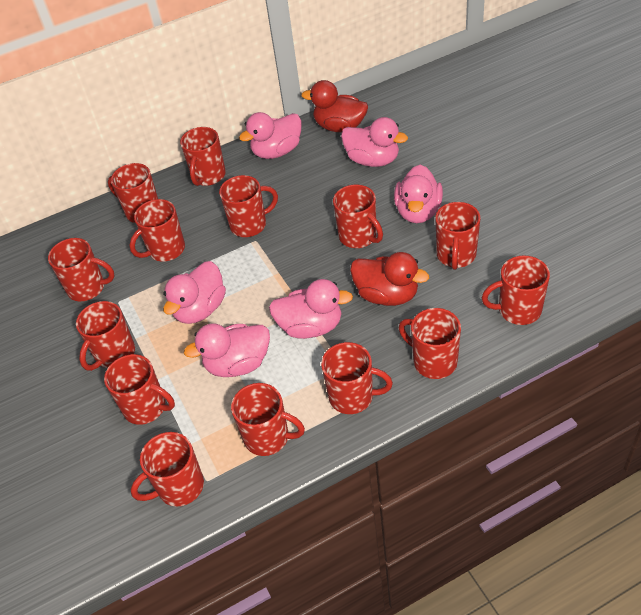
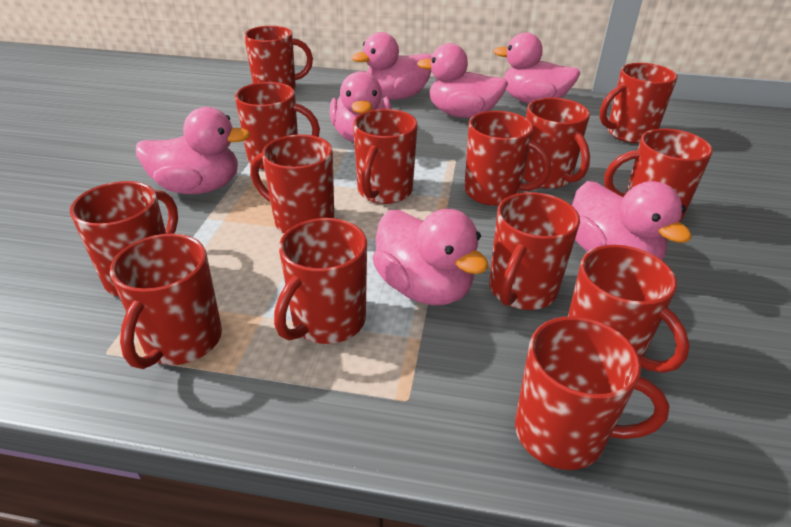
pink duck: 6 -> 7
red duck: 2 -> 0

